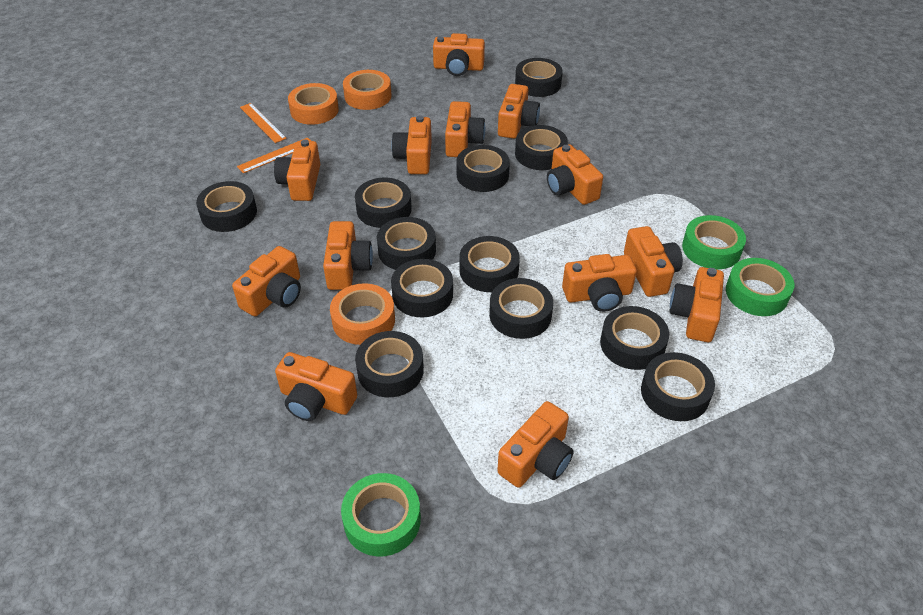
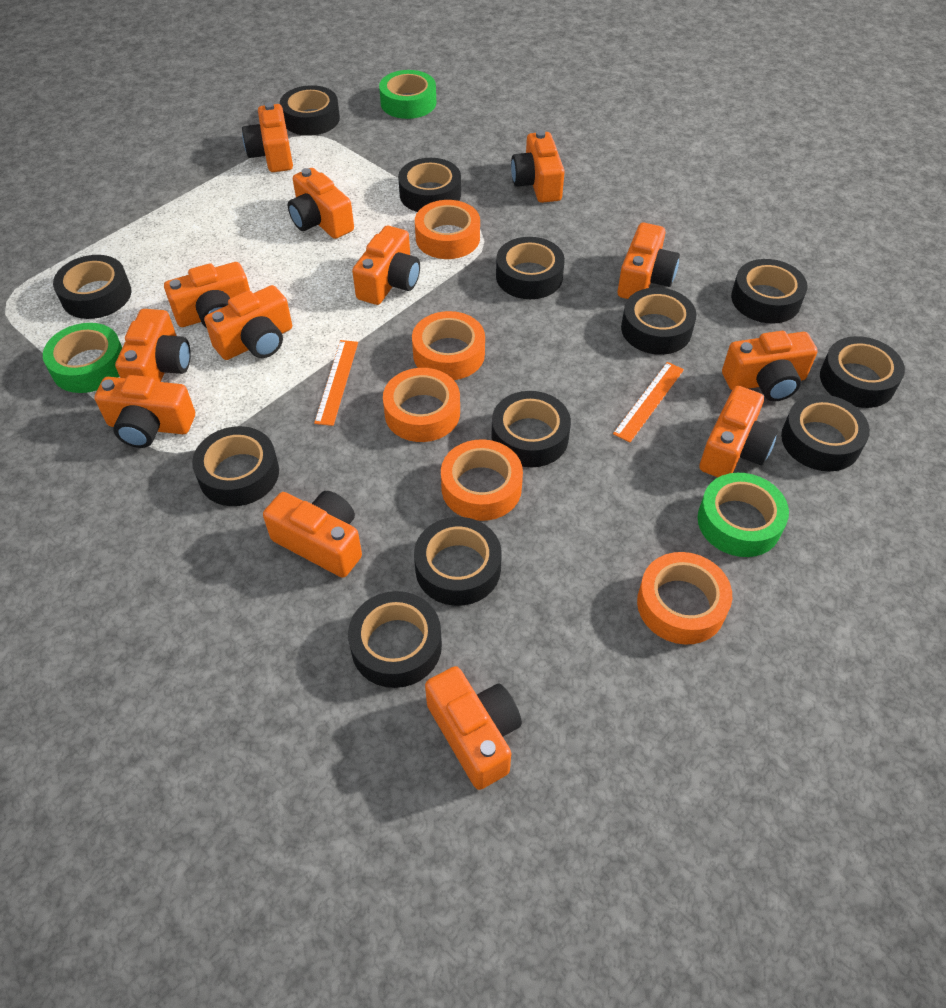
orange tape: 3 -> 5

